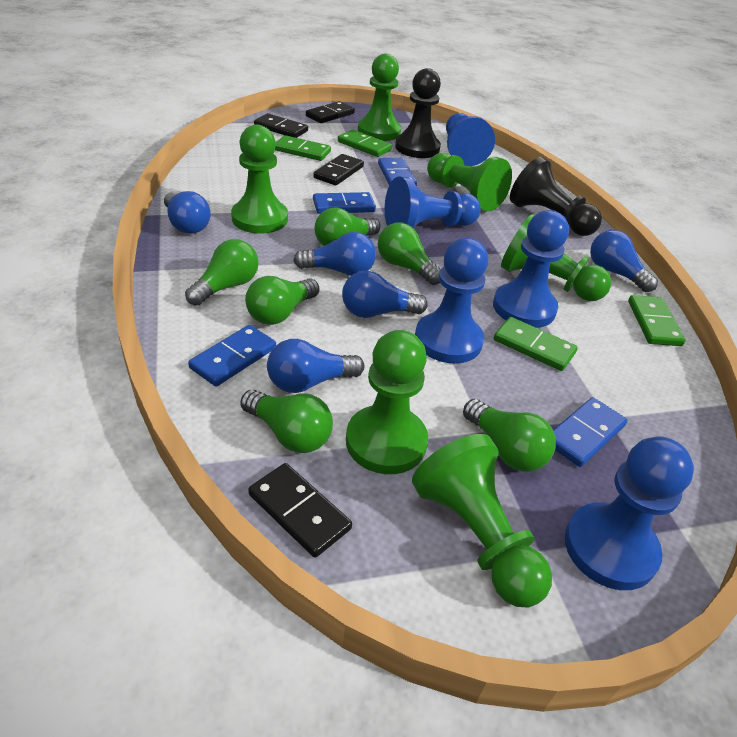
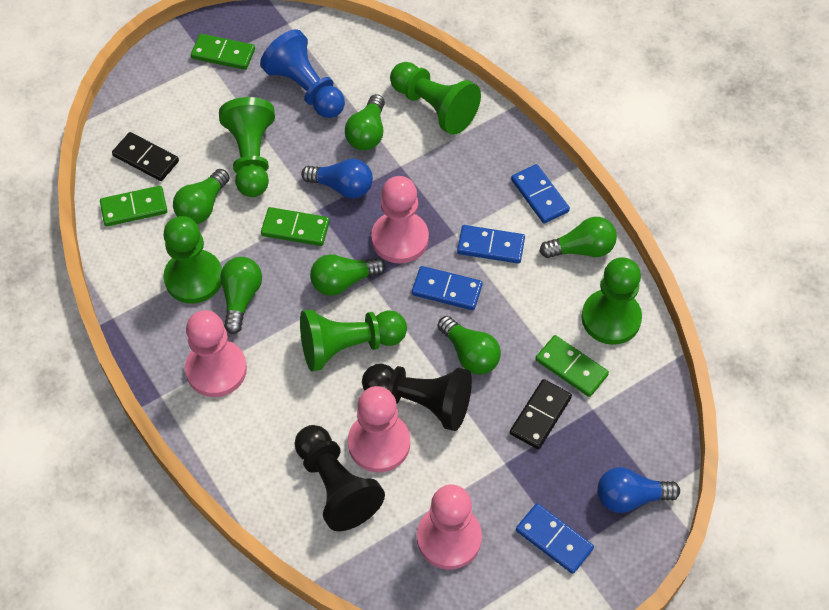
black domino: 4 -> 2
blue light bulb: 5 -> 2
blue pawn: 5 -> 1
green pawn: 6 -> 5
pink pawn: 0 -> 4

